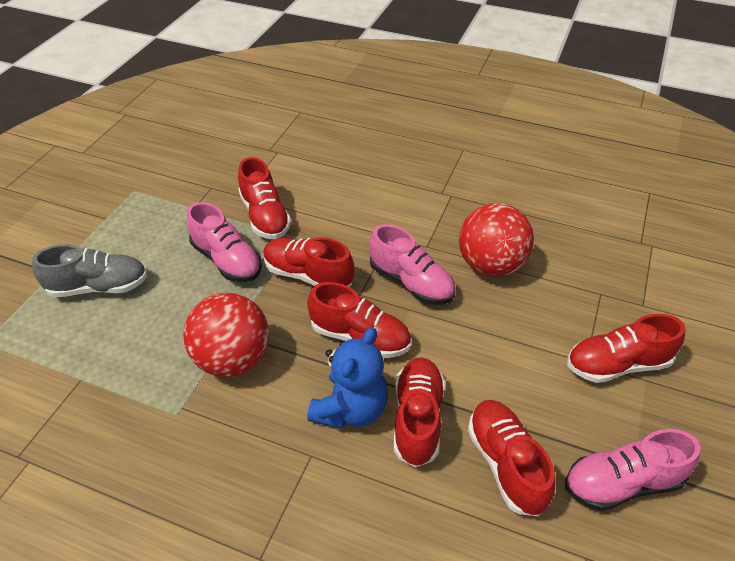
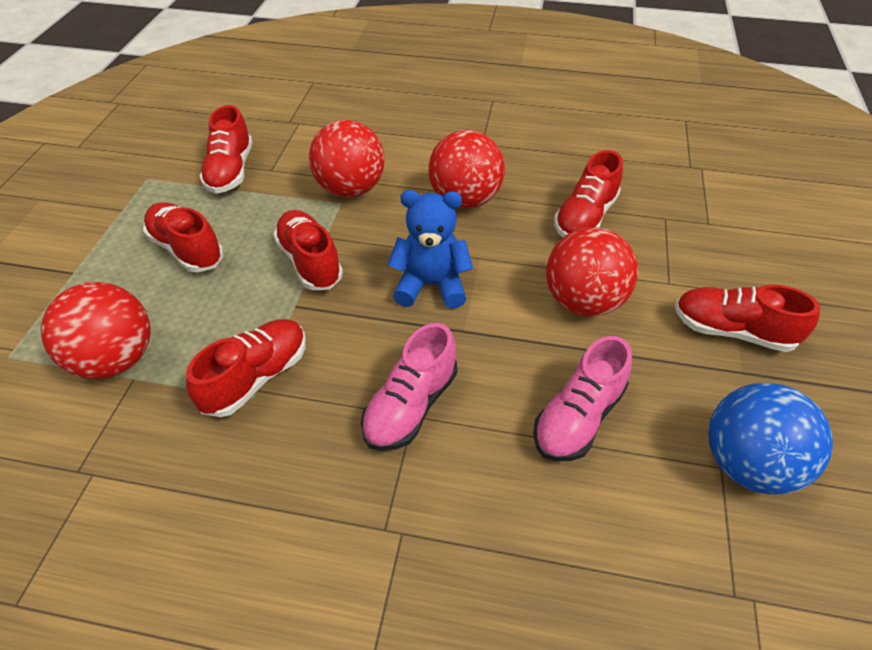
blue ball: 0 -> 1
grey shoe: 1 -> 0
pink shoe: 3 -> 2
red ball: 2 -> 4

